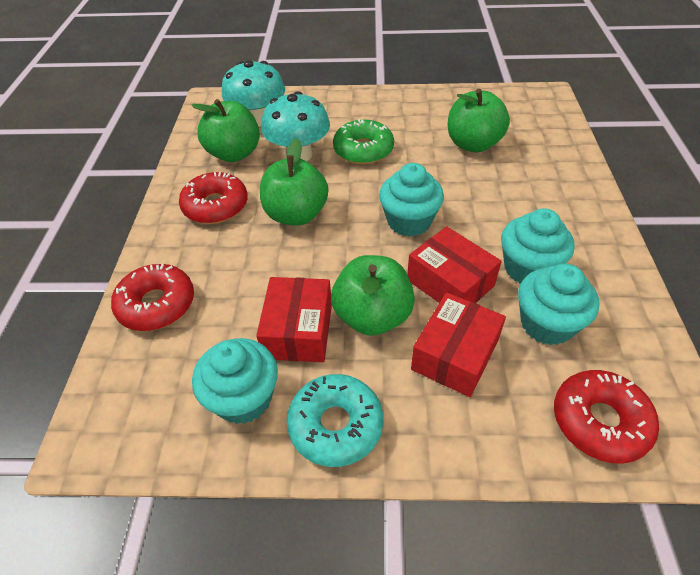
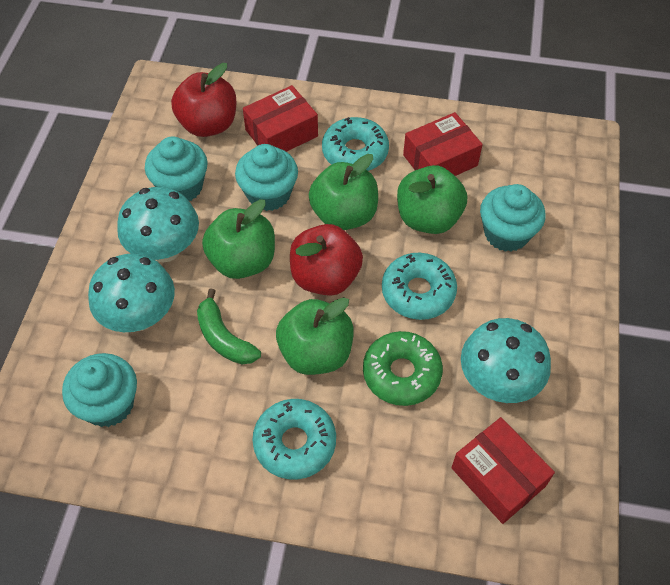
green banana: 0 -> 1
red apple: 0 -> 2
red donut: 3 -> 0
turquoise donut: 1 -> 3
turquoise mushroom: 2 -> 3

